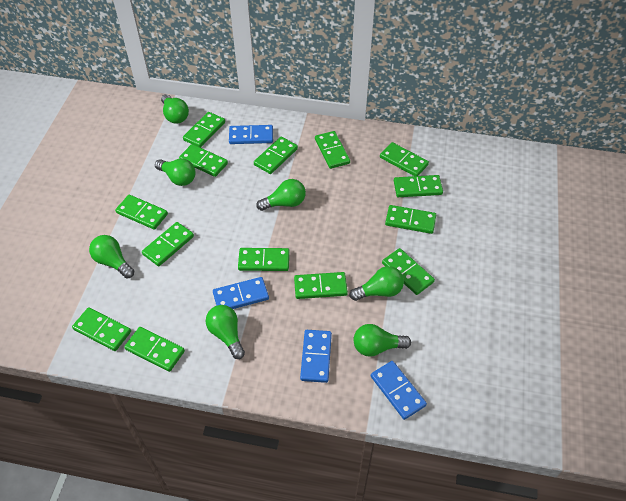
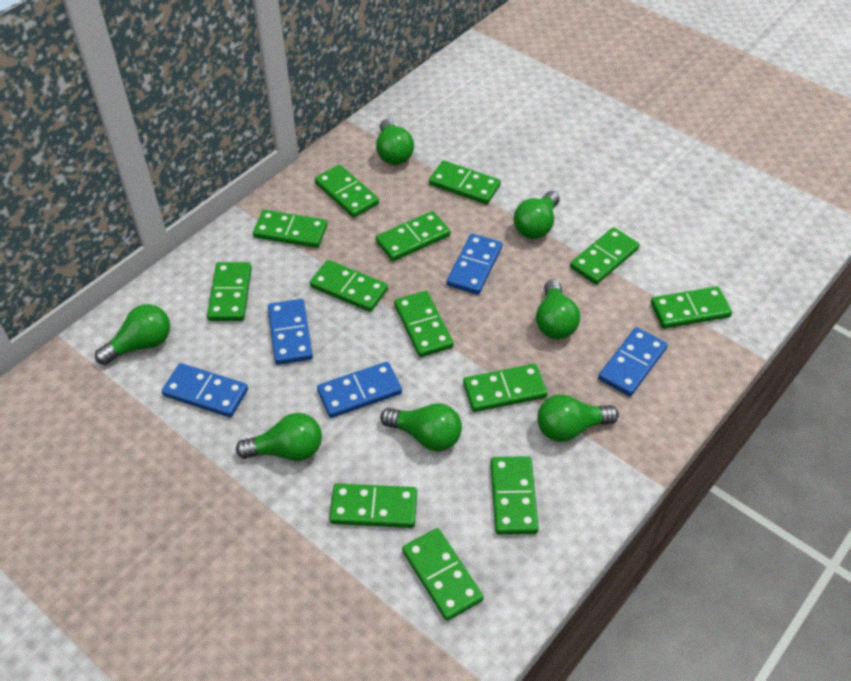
blue domino: 4 -> 5
green domino: 14 -> 13

